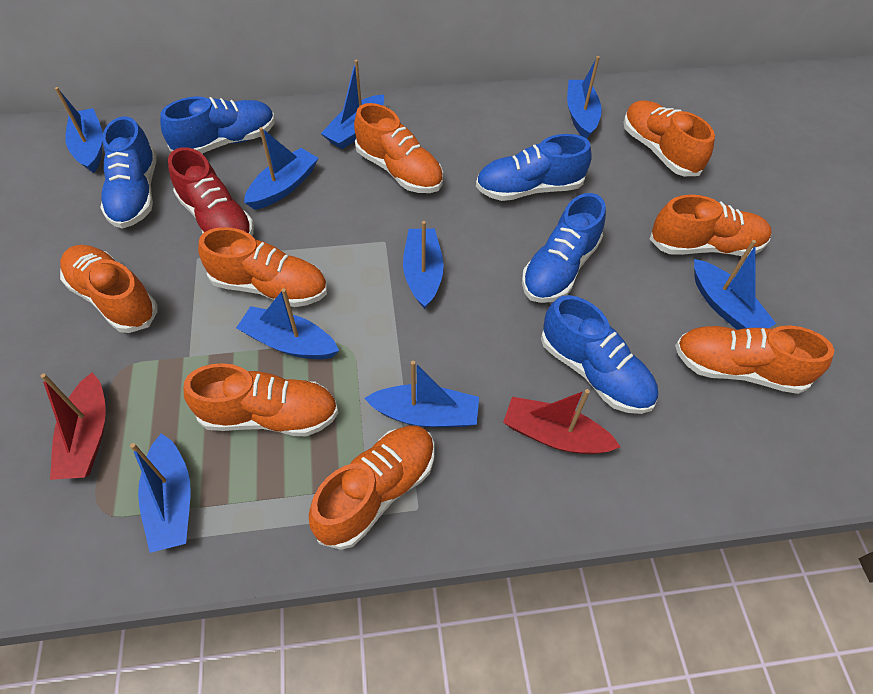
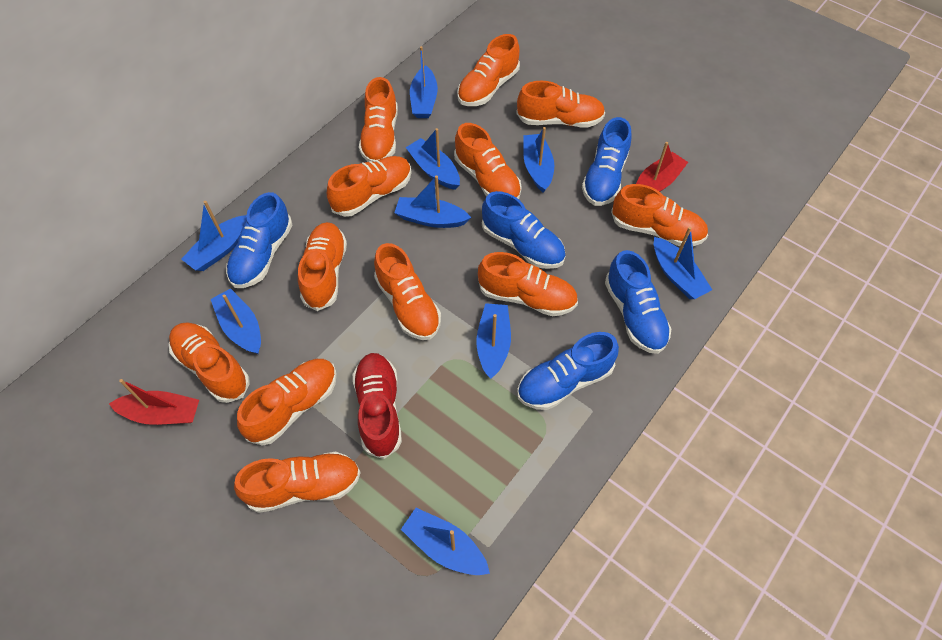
orange shoe: 8 -> 12

